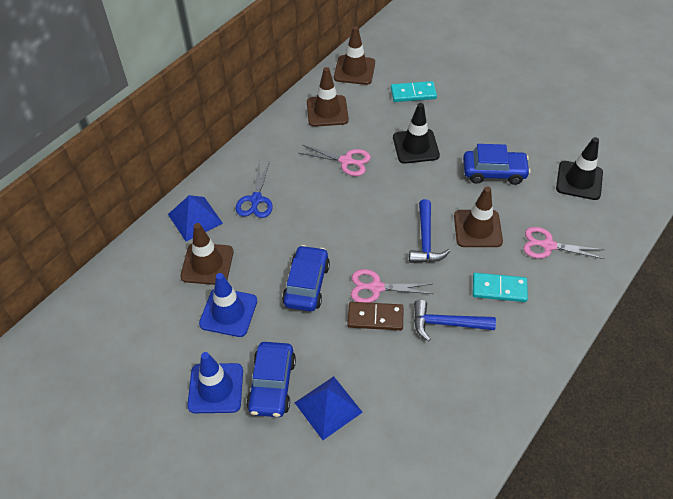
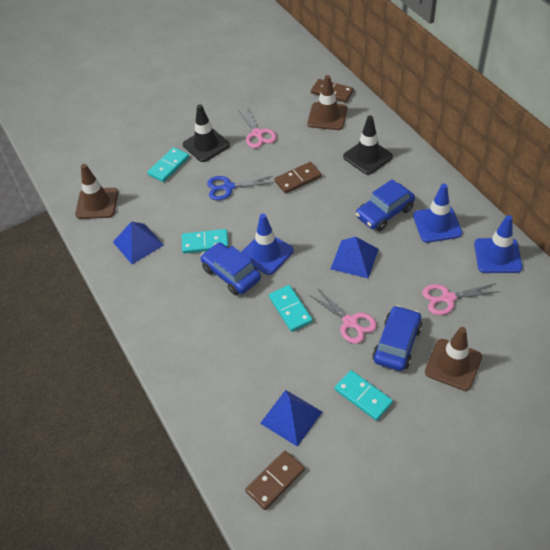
blue hammer: 2 -> 0
blue pyramid: 2 -> 3
blue traffic cone: 2 -> 3
brown domino: 1 -> 3
brown traffic cone: 4 -> 3
turquoise domino: 2 -> 4

